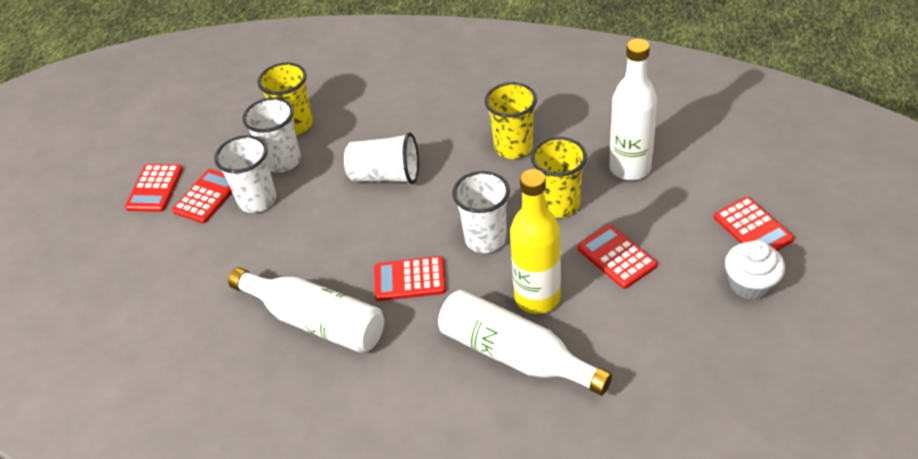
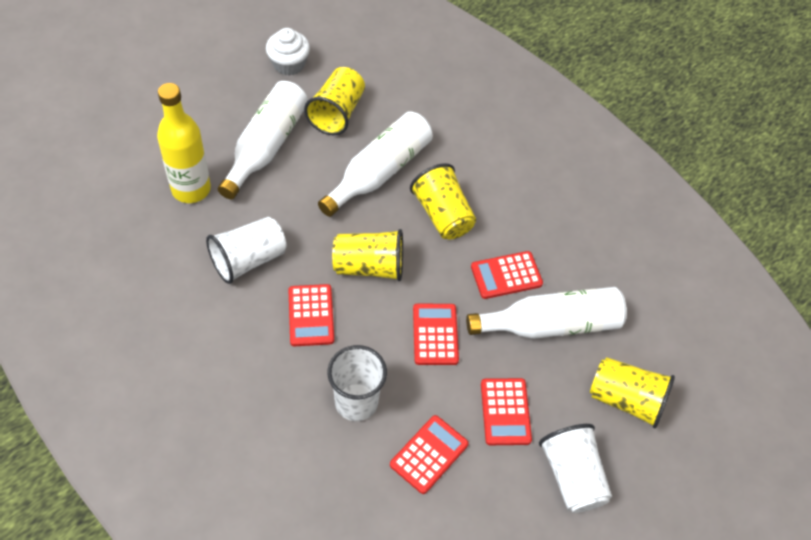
white cup: 4 -> 3
yellow cup: 3 -> 4

